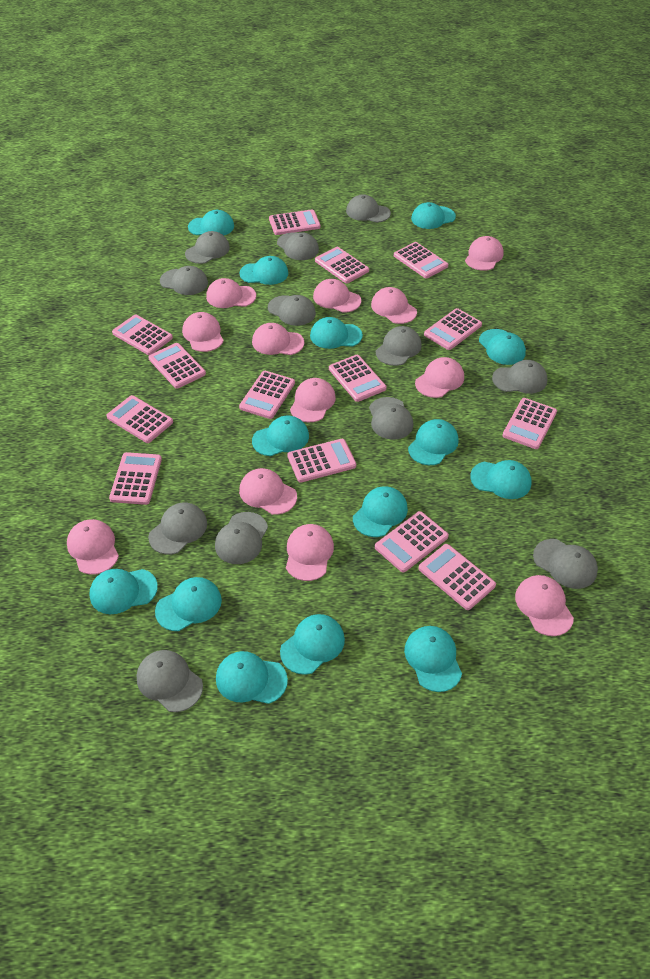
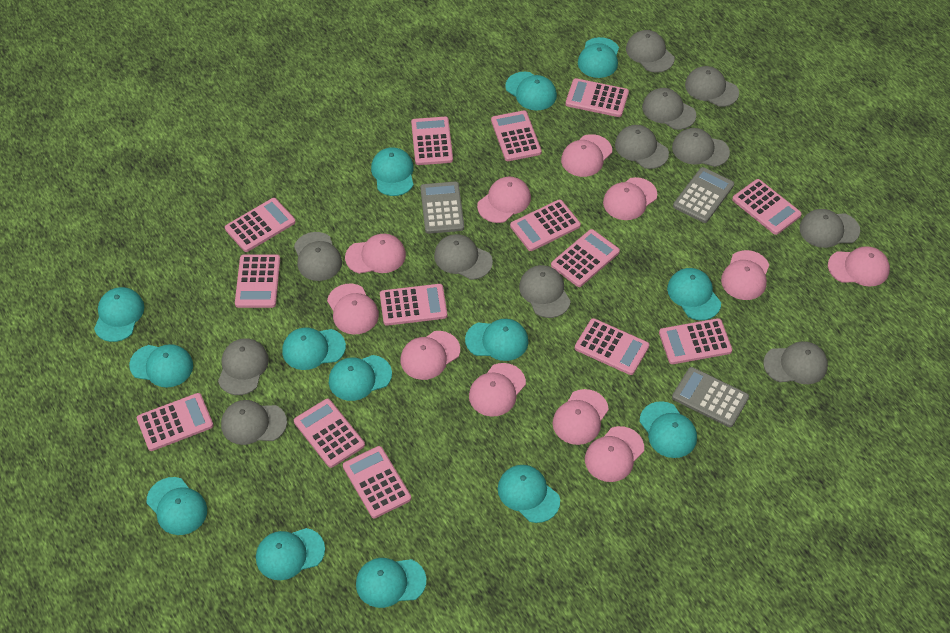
grey calculator: 0 -> 3
pink cap: 12 -> 11

